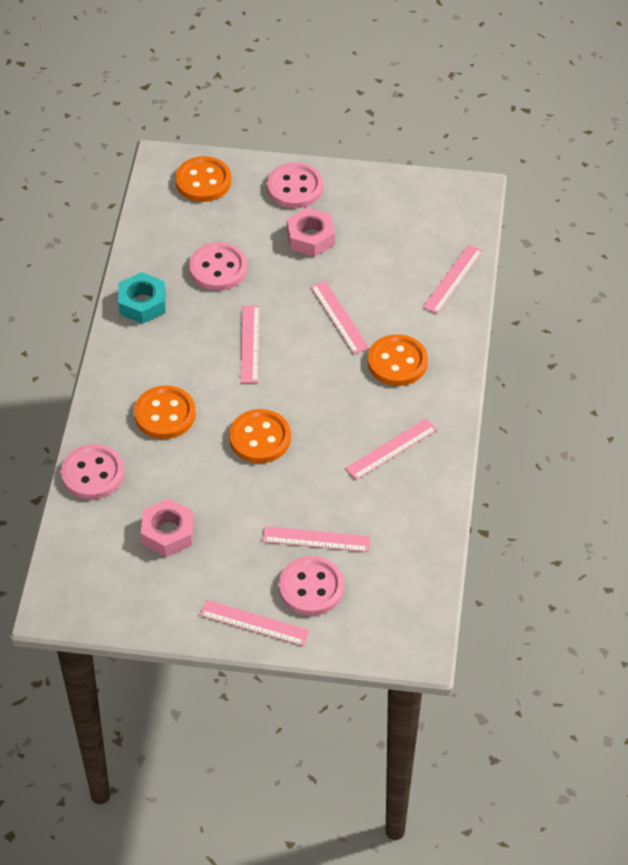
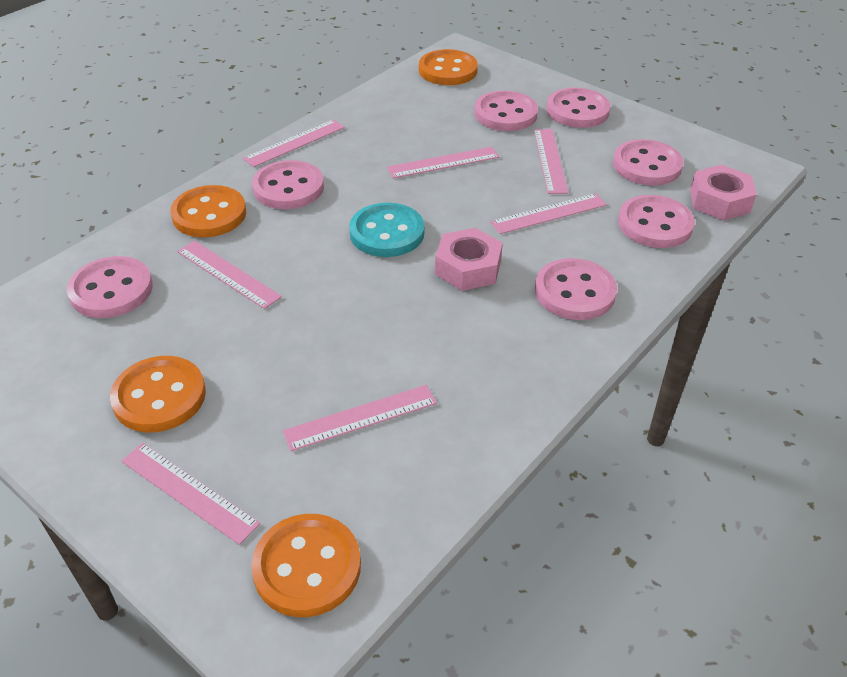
pink button: 4 -> 7
pink ruler: 6 -> 7
turquoise button: 0 -> 1
turquoise nut: 1 -> 0

